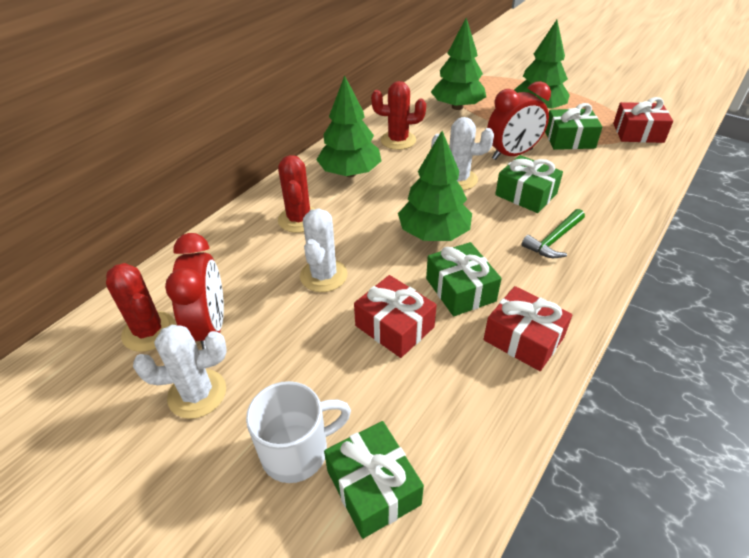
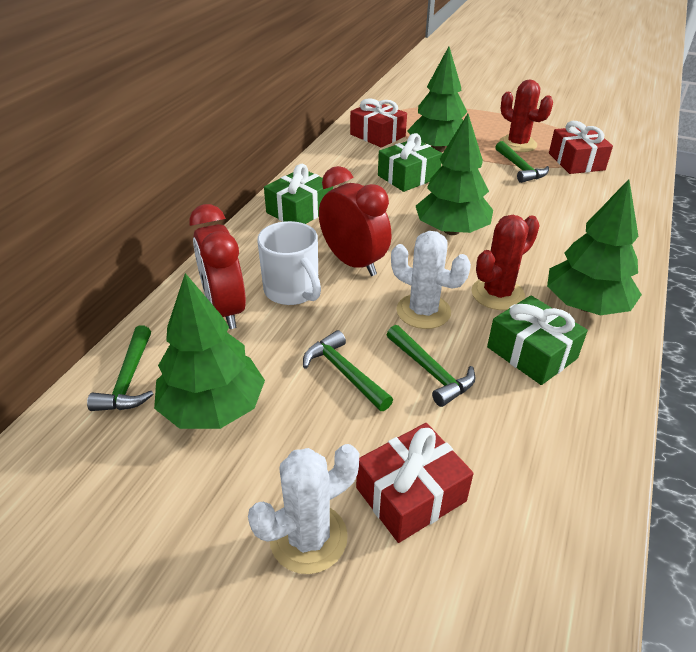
green gift: 4 -> 3
green hammer: 1 -> 4
red cactus: 3 -> 2
white cactus: 3 -> 2

